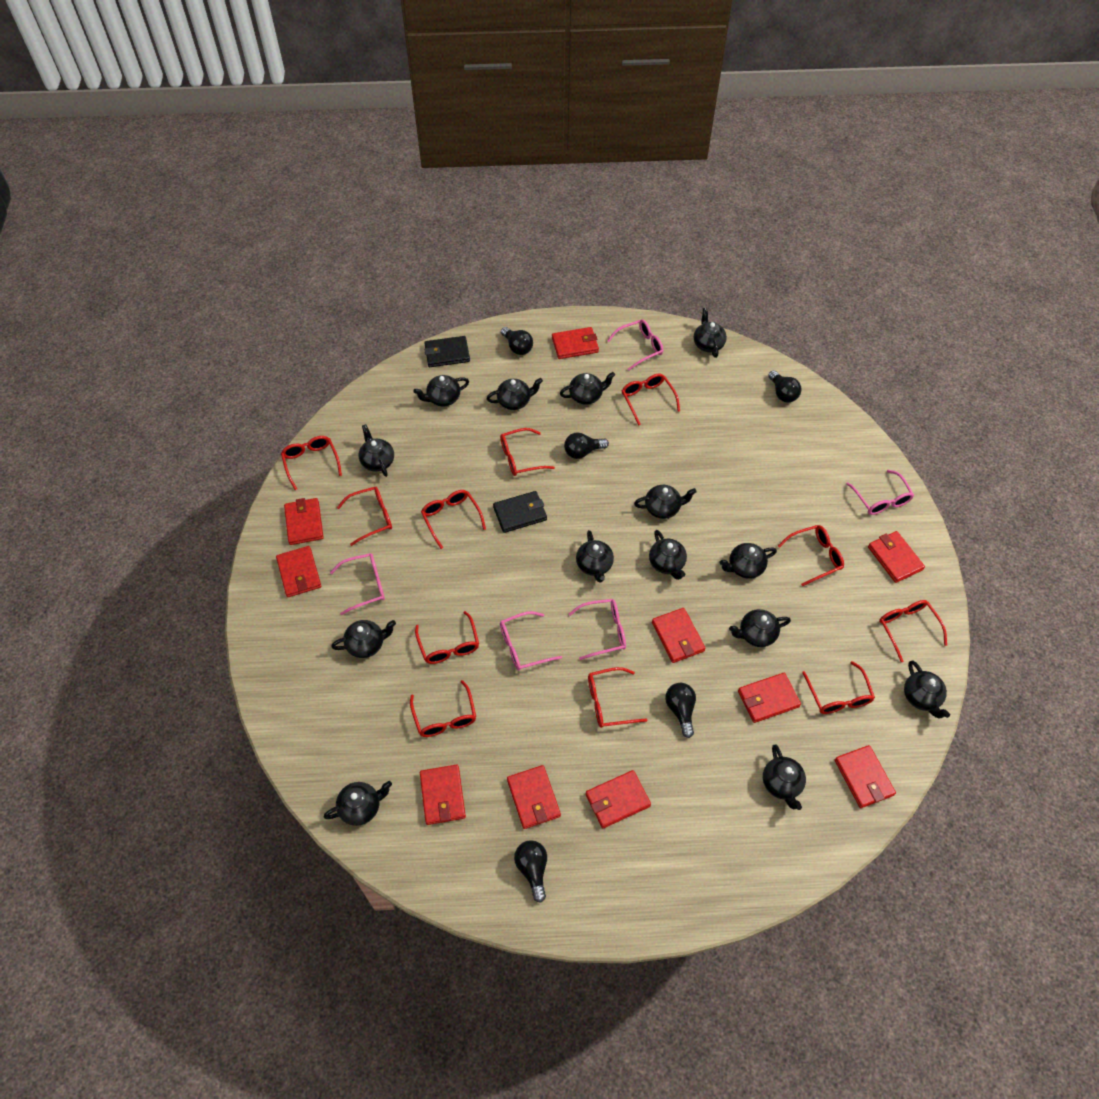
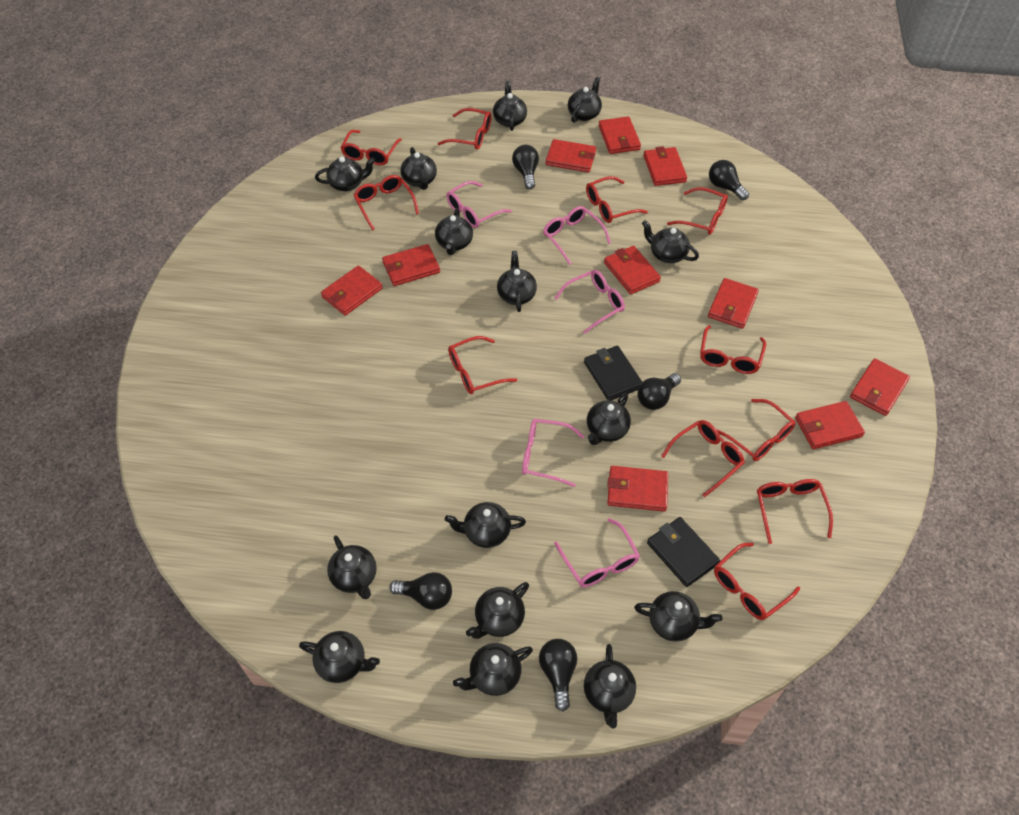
black teapot: 14 -> 15

